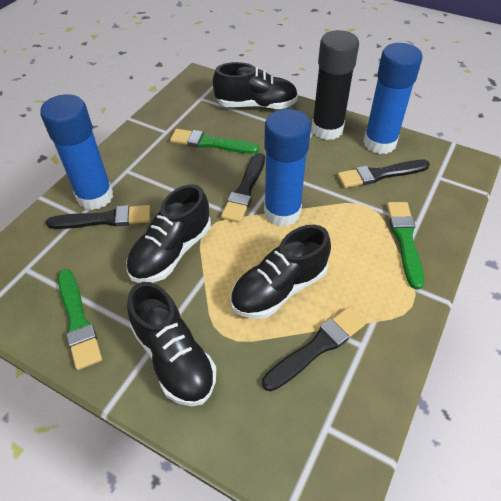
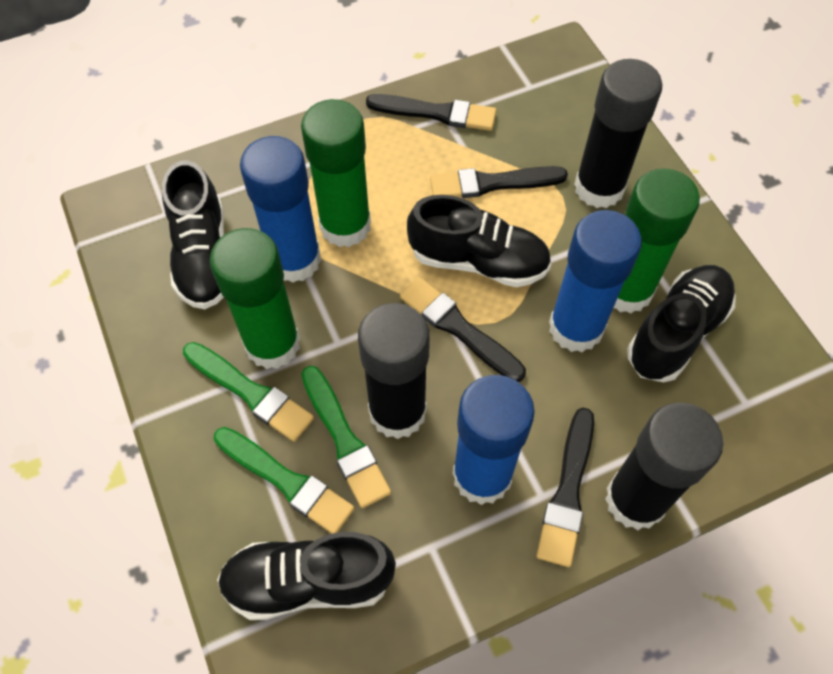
black glue stick: 1 -> 3
green glue stick: 0 -> 3

